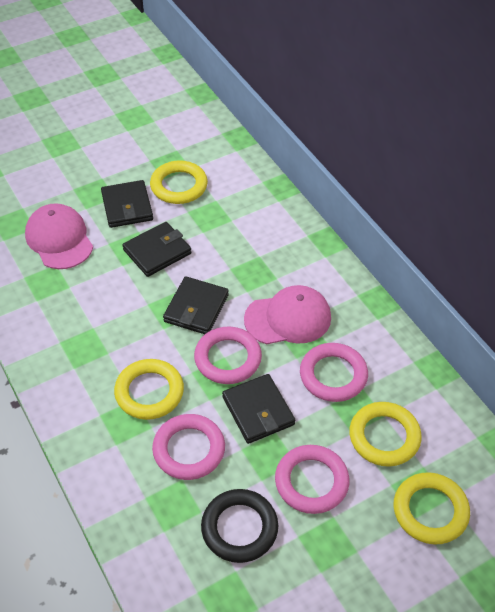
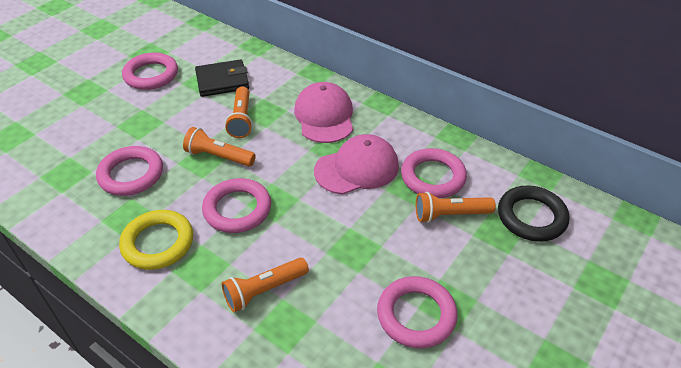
black wallet: 4 -> 1
orange flashlight: 0 -> 4
pink ring: 4 -> 5
yellow ring: 4 -> 1

